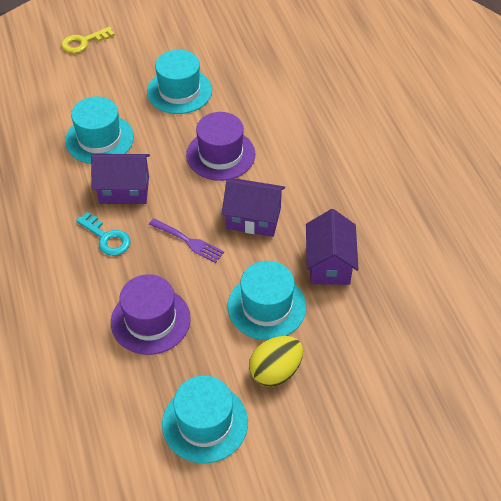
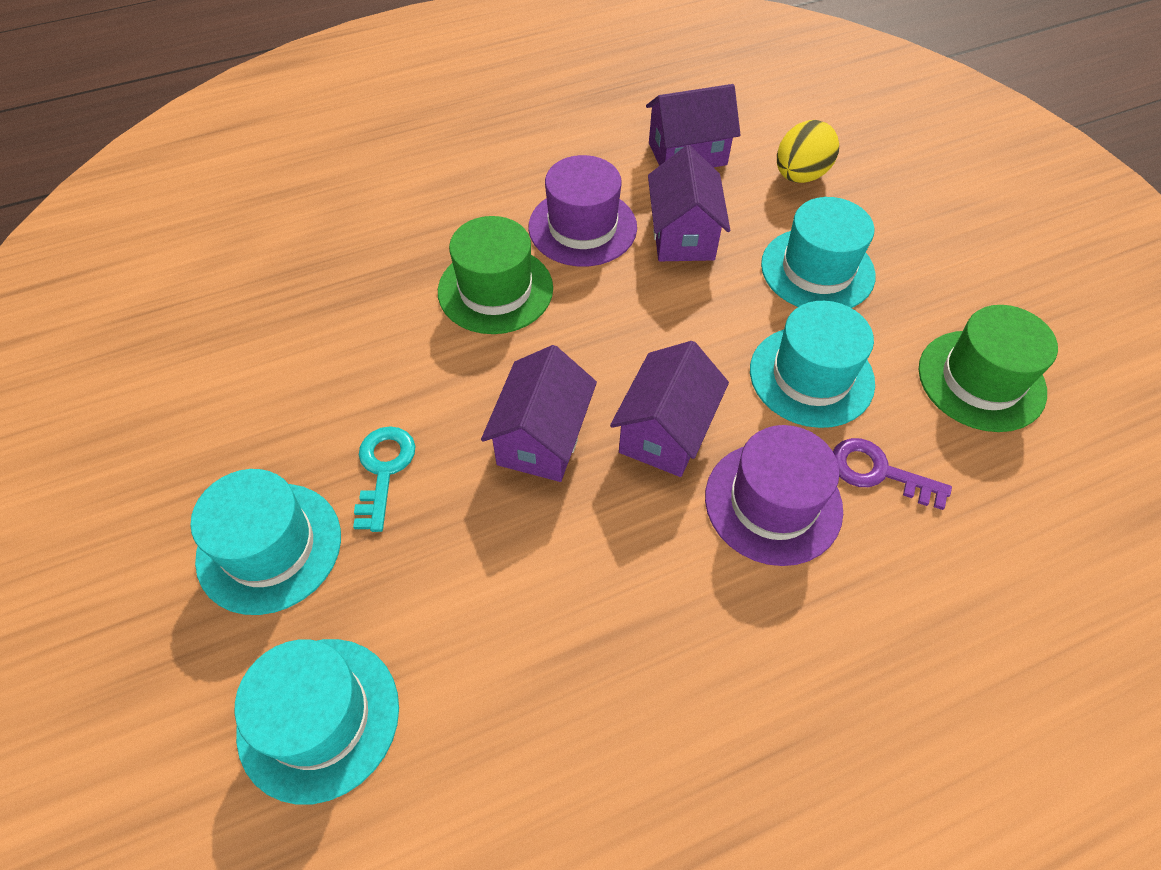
green hat: 0 -> 2
purple fork: 1 -> 0
purple house: 3 -> 4
purple key: 0 -> 1
yellow key: 1 -> 0

